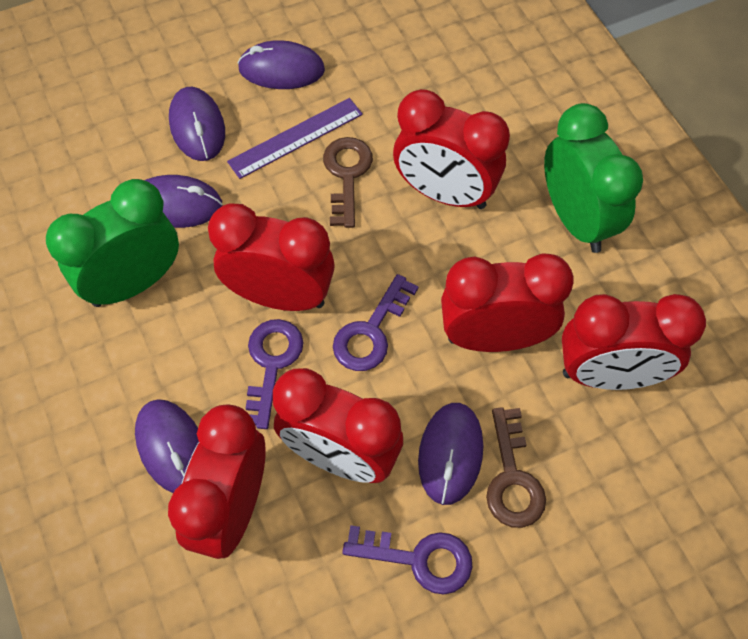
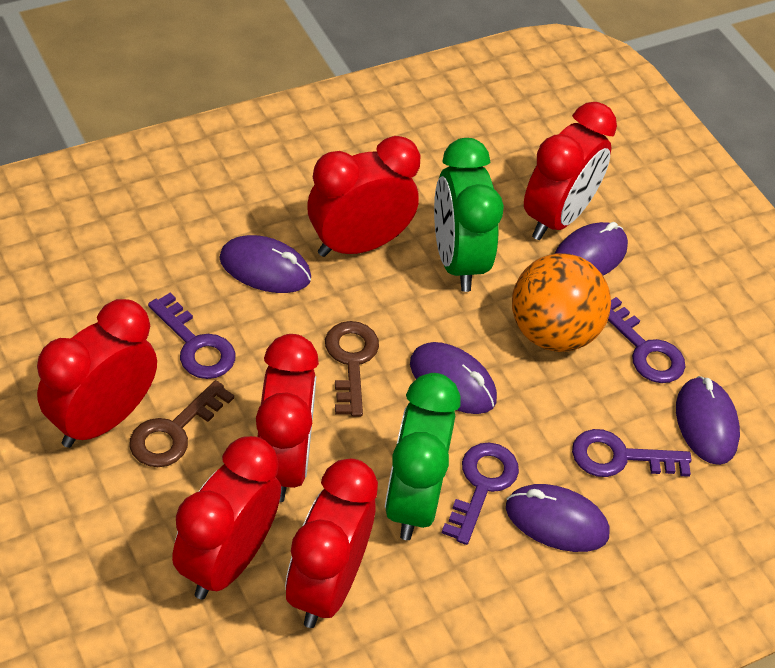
orange ball: 0 -> 1
purple key: 3 -> 4
purple ruler: 1 -> 0

